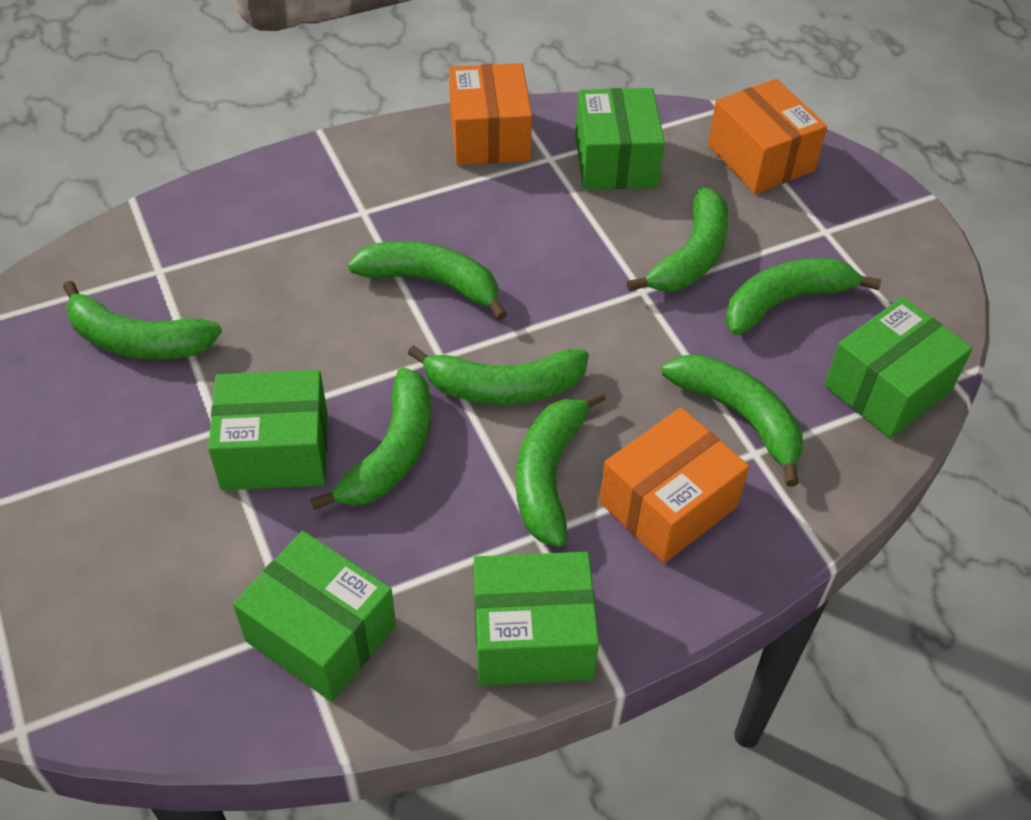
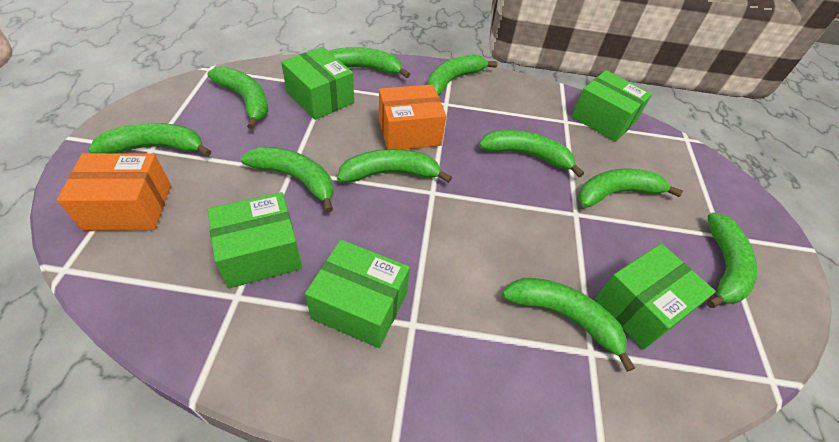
green banana: 8 -> 10
orange box: 3 -> 2

